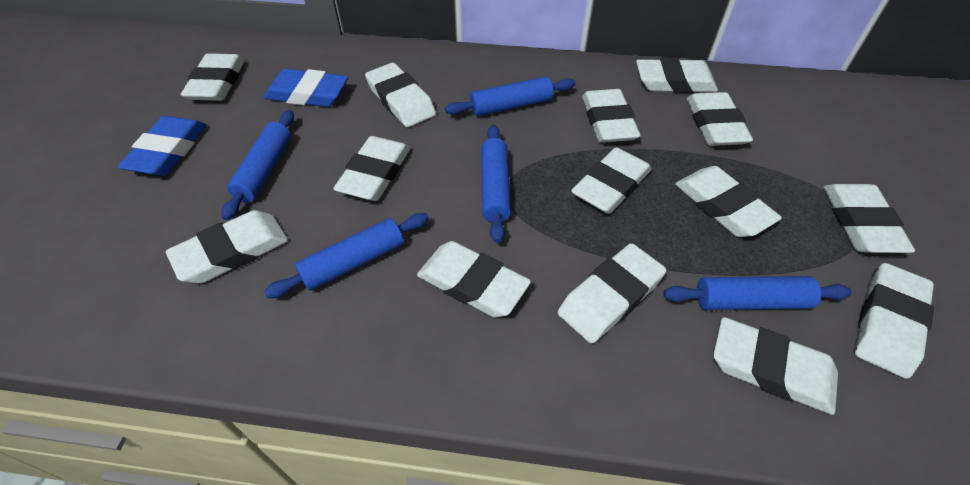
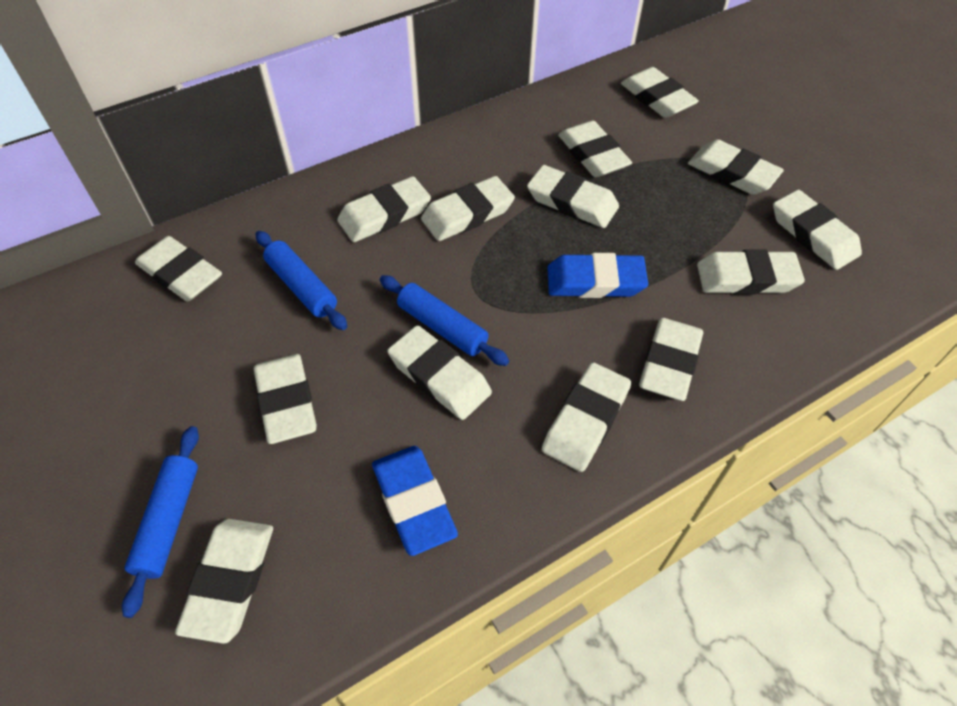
blue rolling pin: 5 -> 3

